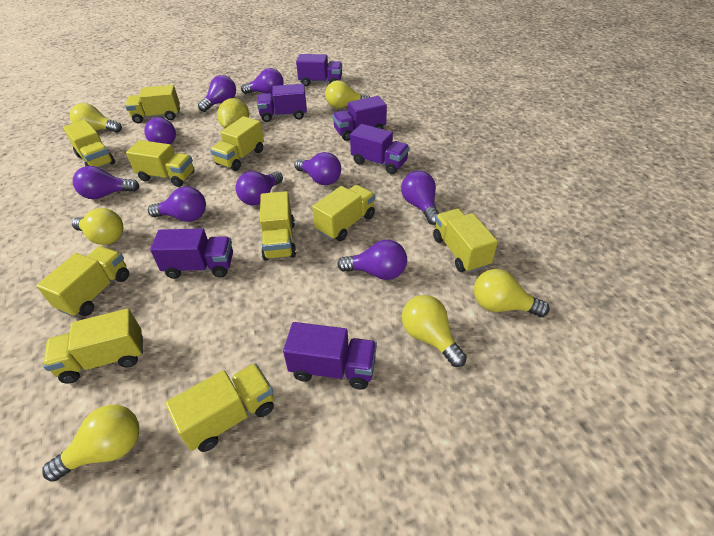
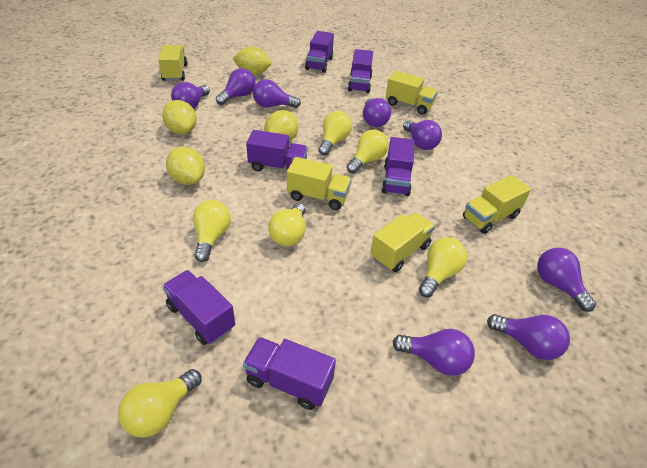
purple light bulb: 9 -> 8
yellow lemon: 1 -> 4
yellow truck: 10 -> 5

